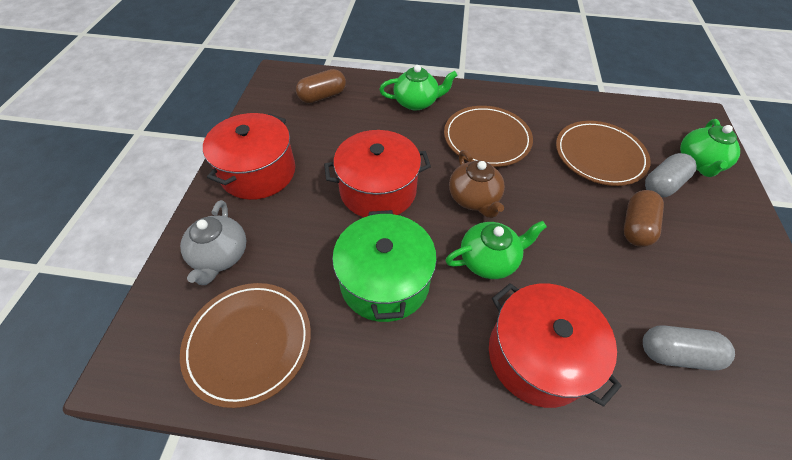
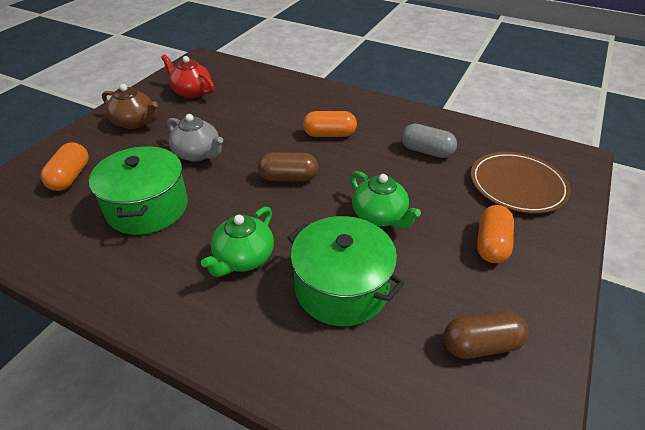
brown plate: 3 -> 1
green pot: 1 -> 2
green teapot: 3 -> 2
grey capsule: 2 -> 1
orange capsule: 0 -> 3
red pot: 3 -> 0
red teapot: 0 -> 1

